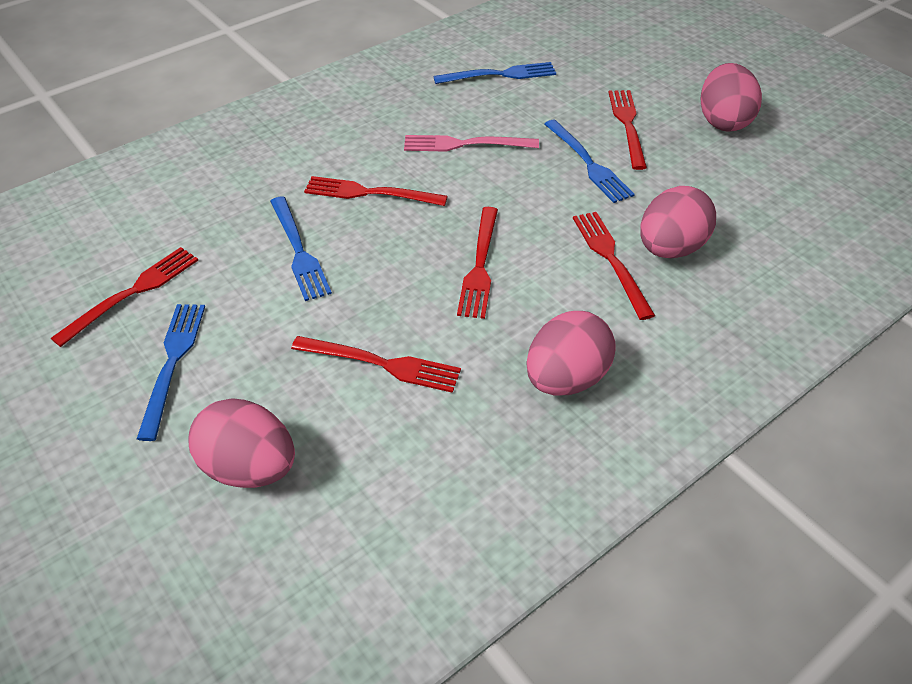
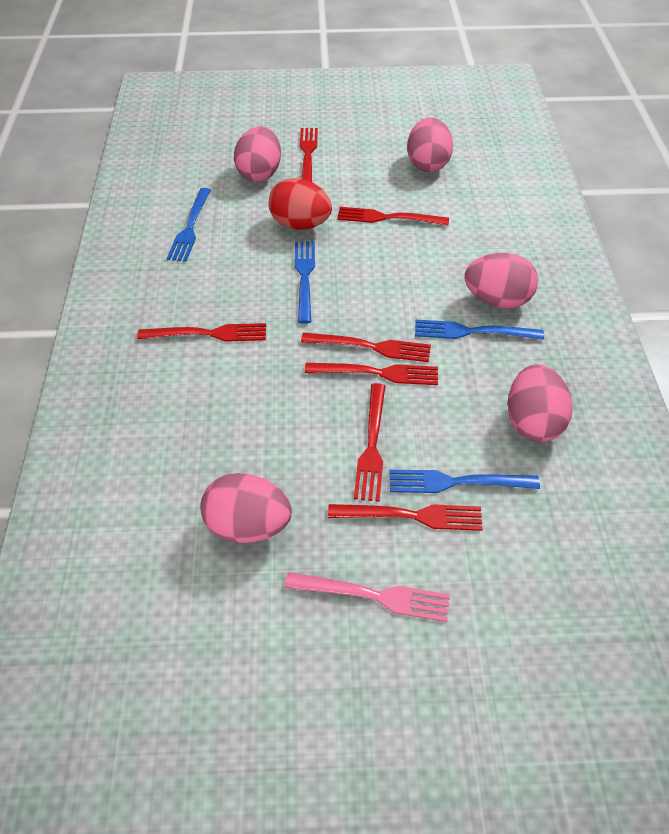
pink egg: 4 -> 5
red egg: 0 -> 1
red fork: 6 -> 7

